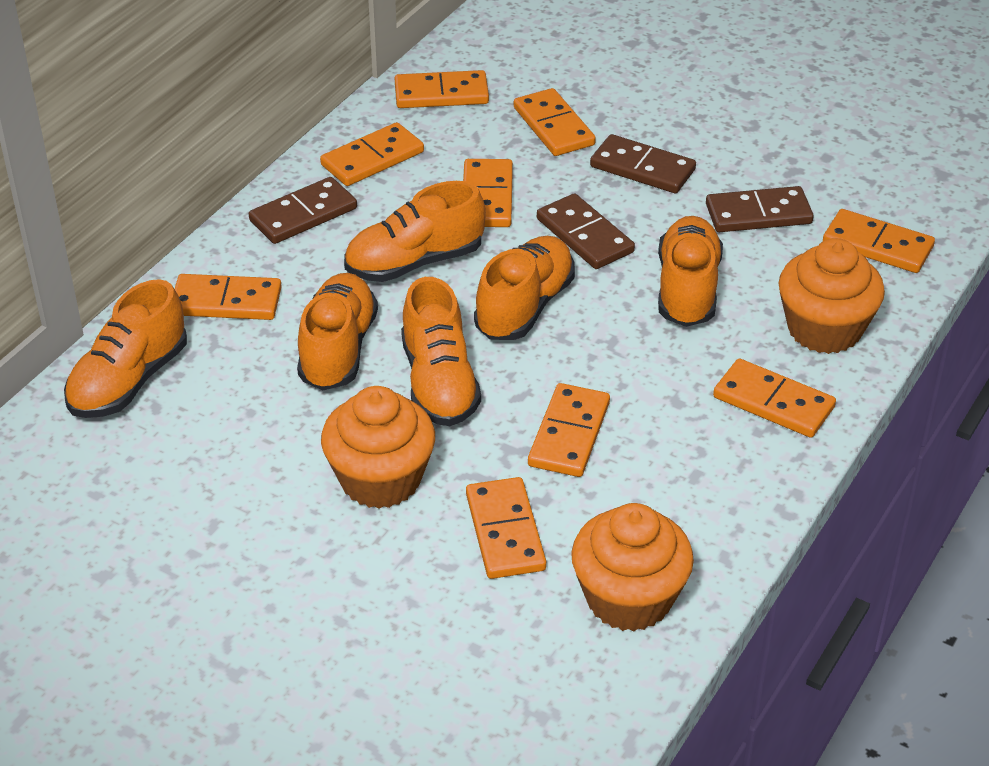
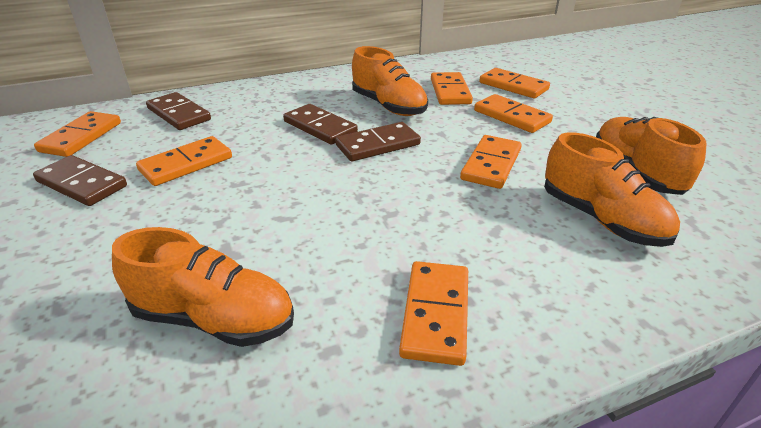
orange cupcake: 3 -> 0
orange domino: 9 -> 7
orange shoe: 6 -> 4

